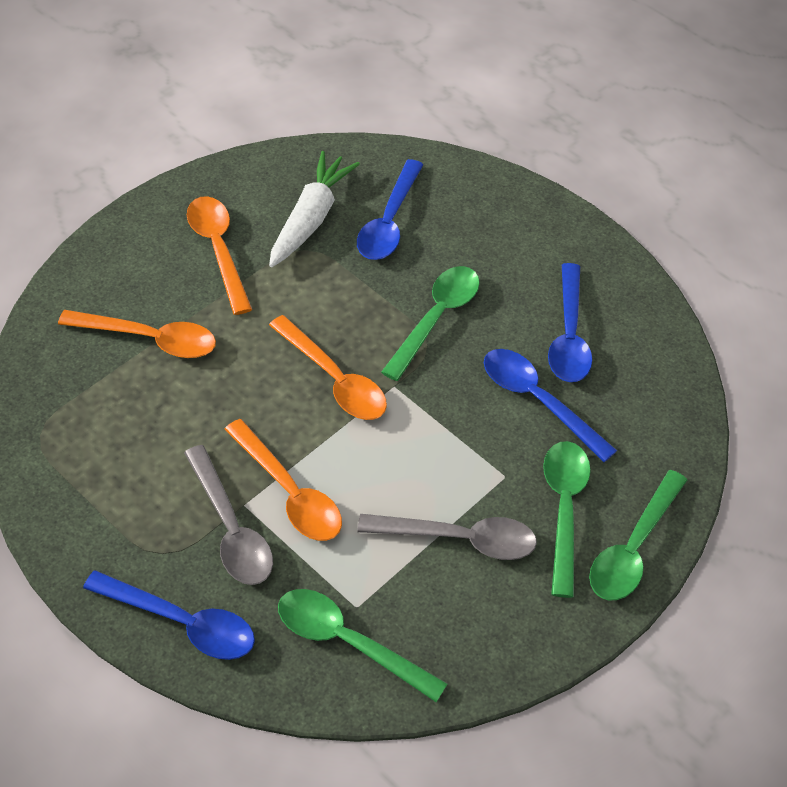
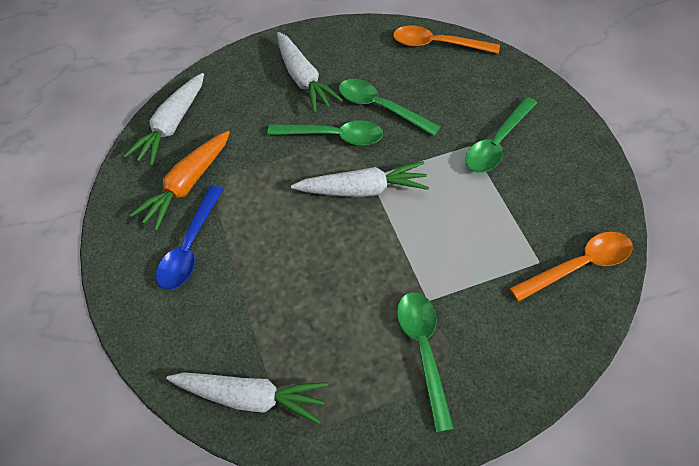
blue spoon: 4 -> 1
grey spoon: 2 -> 0
orange carrot: 0 -> 1
orange spoon: 4 -> 2
white carrot: 1 -> 4

